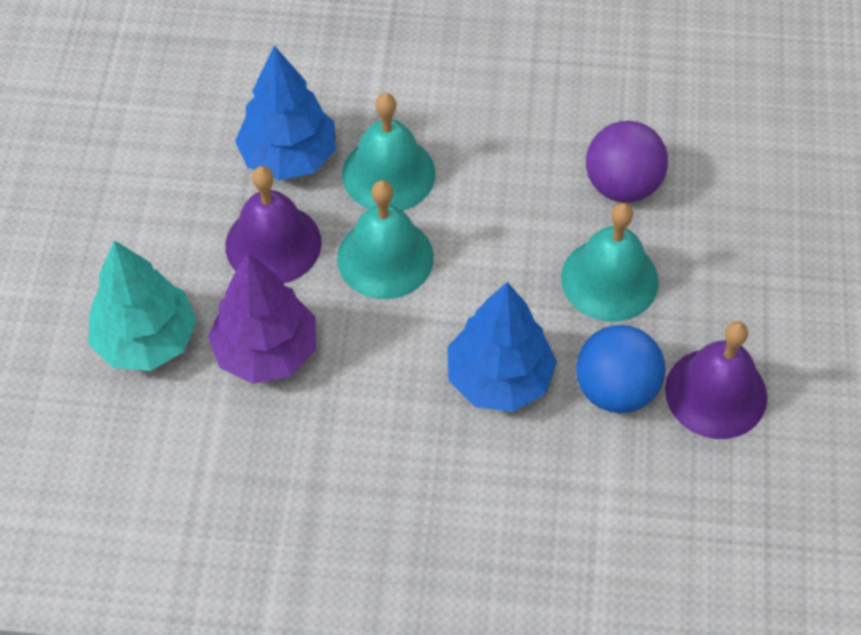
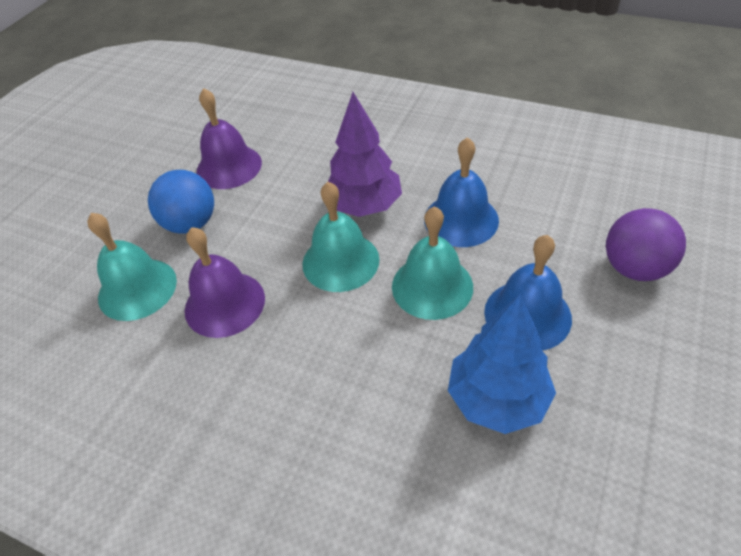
blue bell: 0 -> 2
blue tree: 2 -> 1
turquoise tree: 1 -> 0

